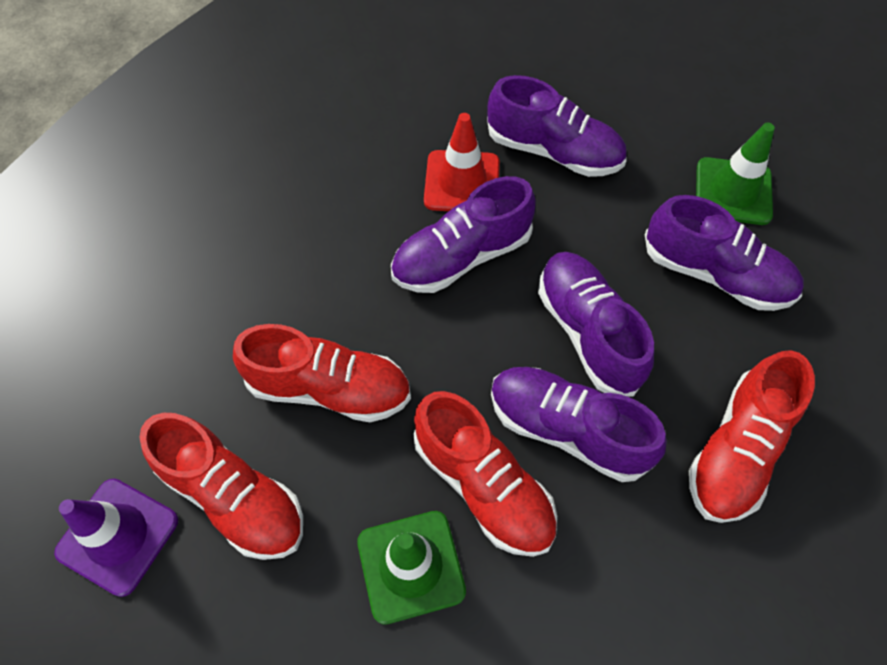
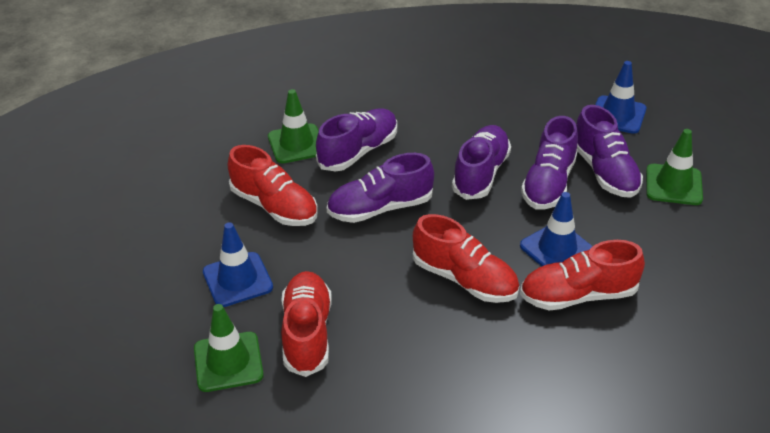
blue traffic cone: 0 -> 3
green traffic cone: 2 -> 3
purple traffic cone: 1 -> 0
red traffic cone: 1 -> 0

